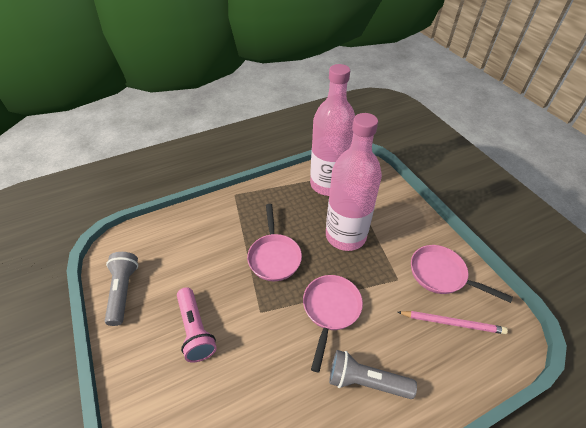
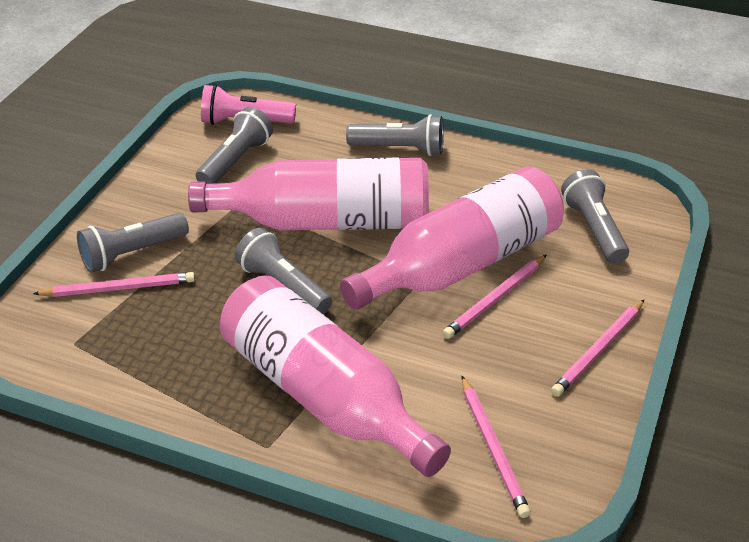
grey flashlight: 2 -> 5
pink bottle: 2 -> 3
pink pan: 3 -> 0
pink pencil: 1 -> 4

